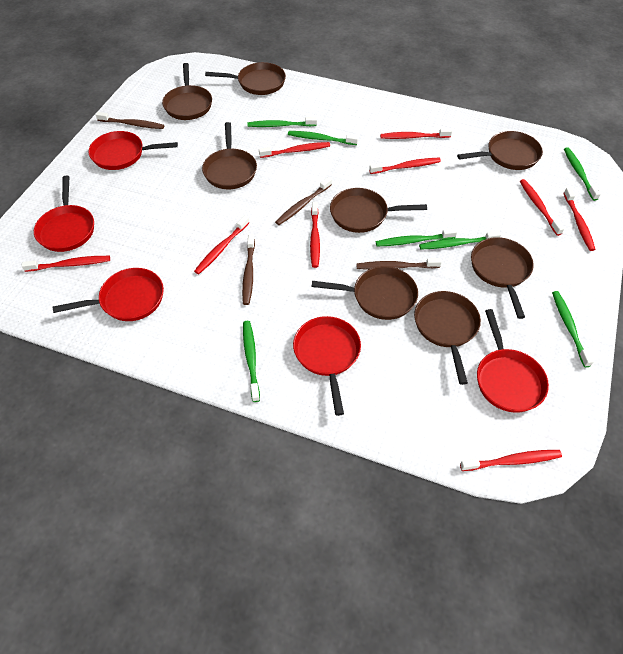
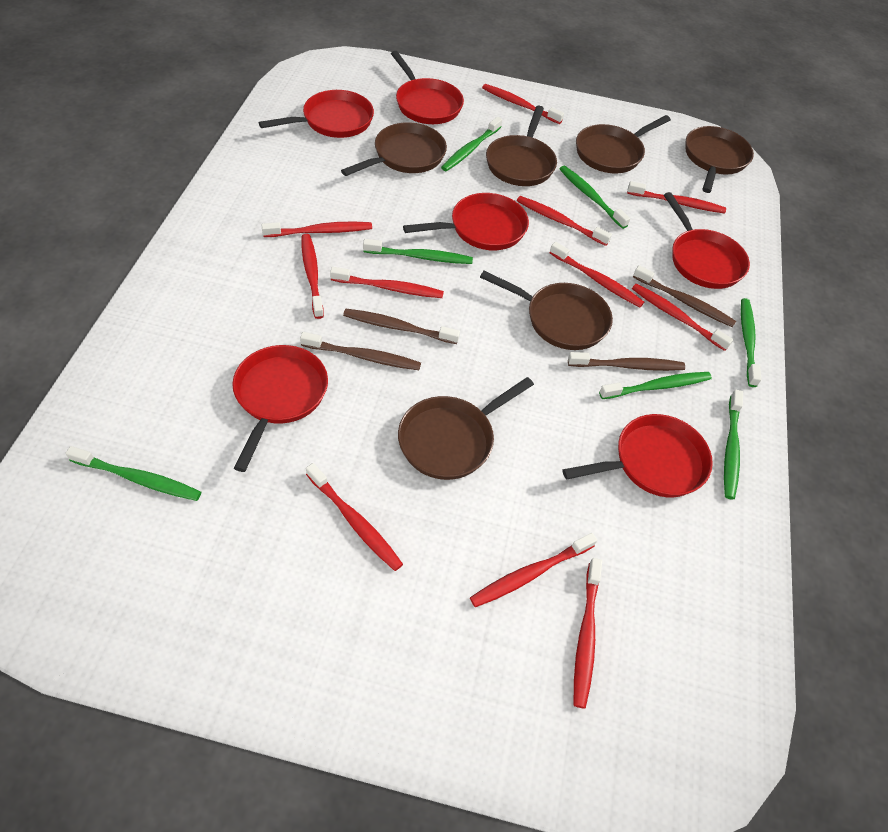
brown pan: 8 -> 6
red pan: 5 -> 6
red toothbrush: 9 -> 11

